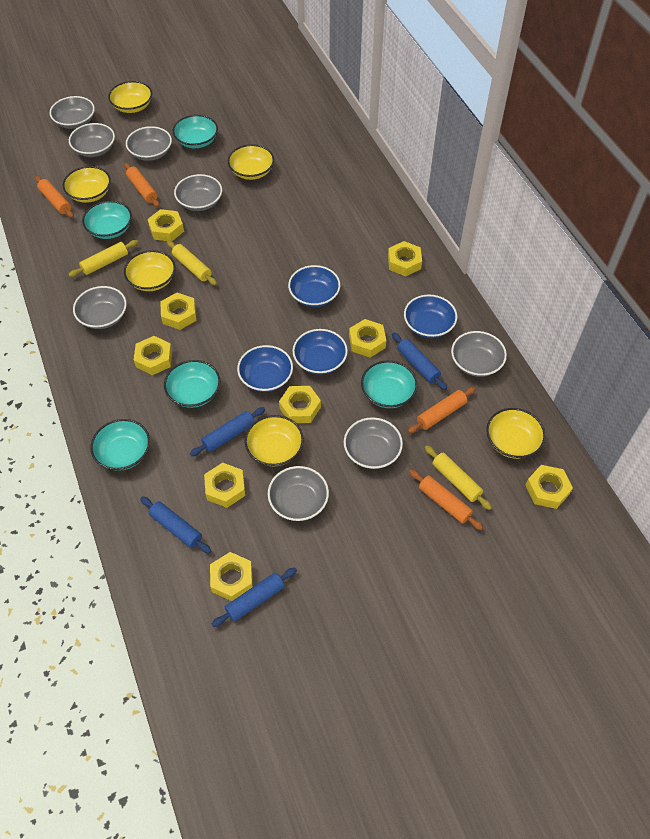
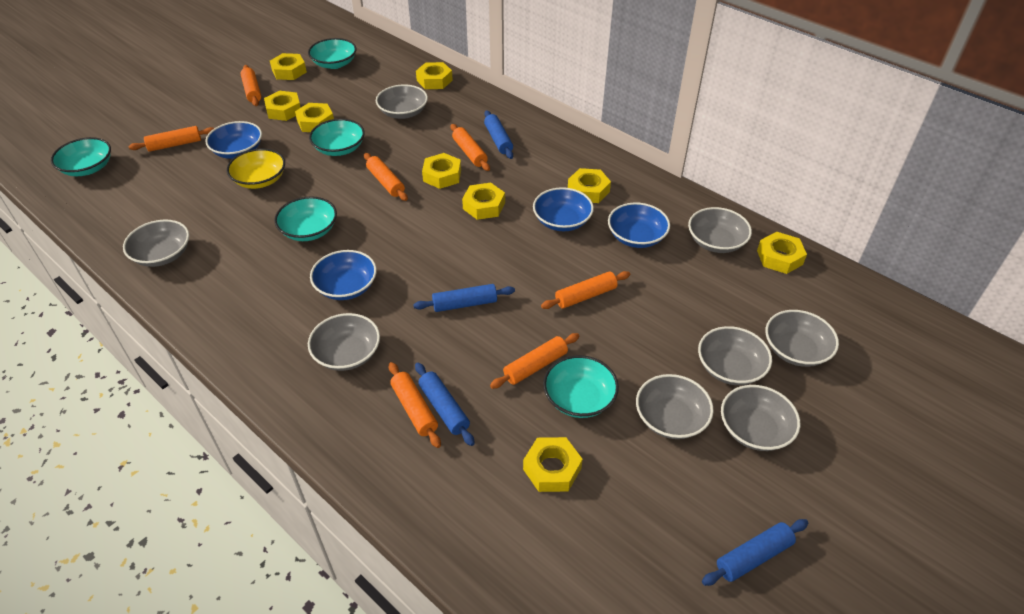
orange rolling pin: 4 -> 7
yellow bowl: 6 -> 1
yellow rolling pin: 3 -> 0

